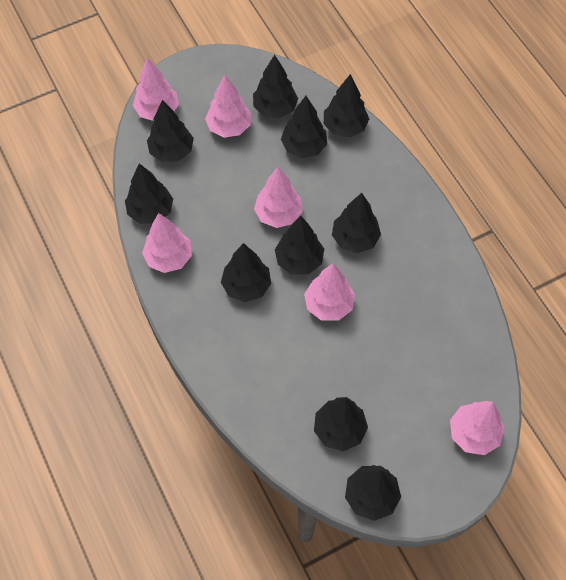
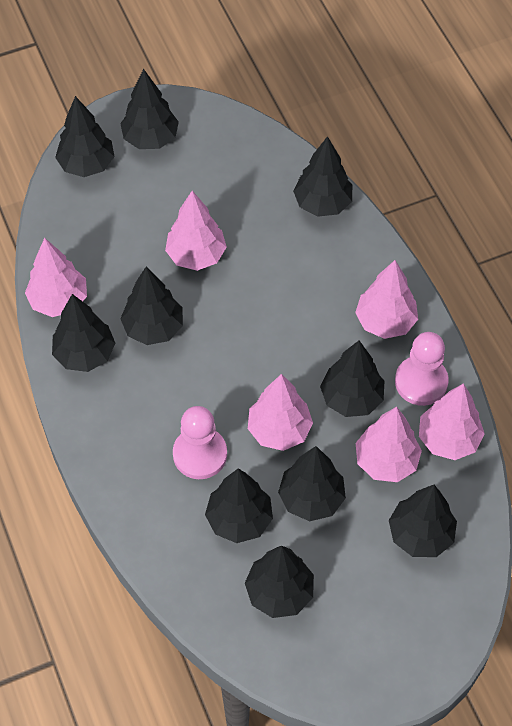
pink pawn: 0 -> 2

